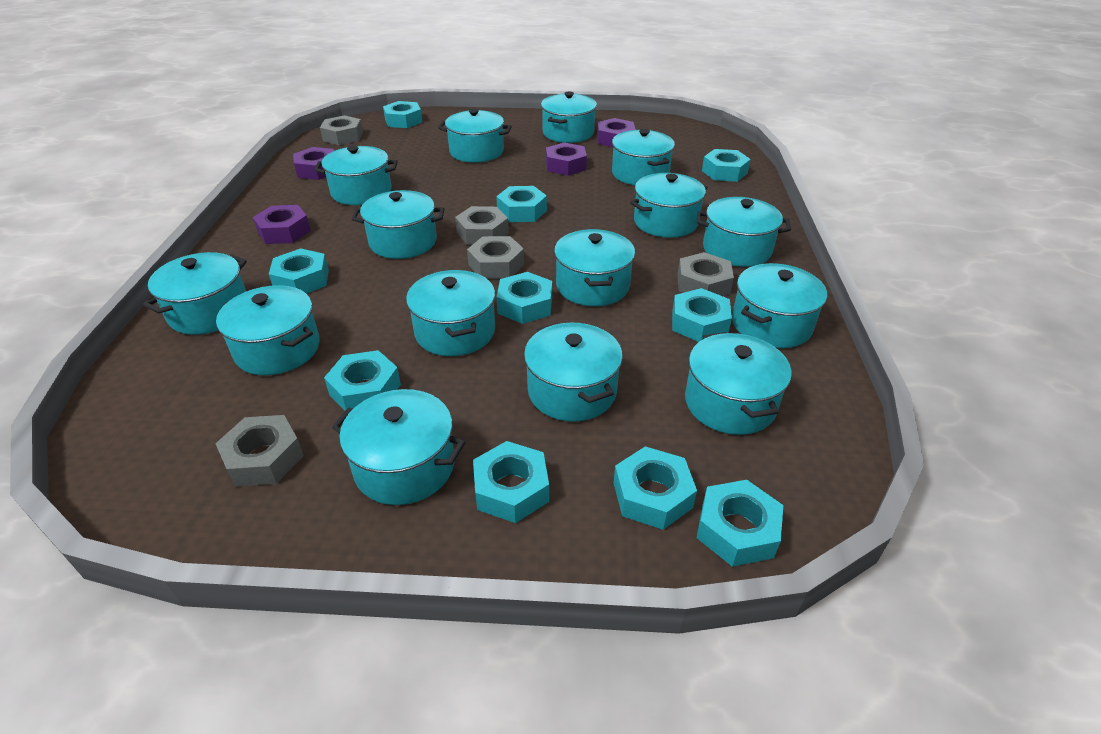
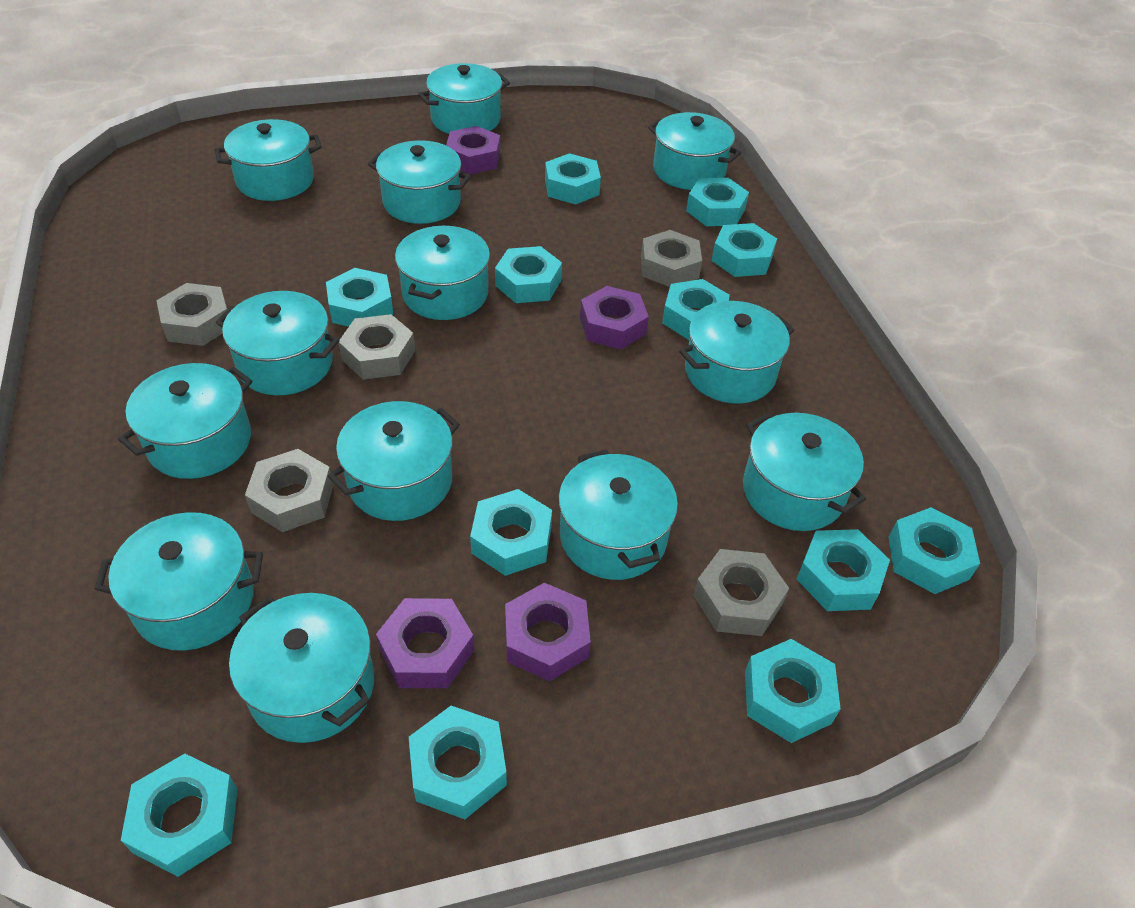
turquoise nut: 10 -> 12
turquoise pot: 15 -> 13

